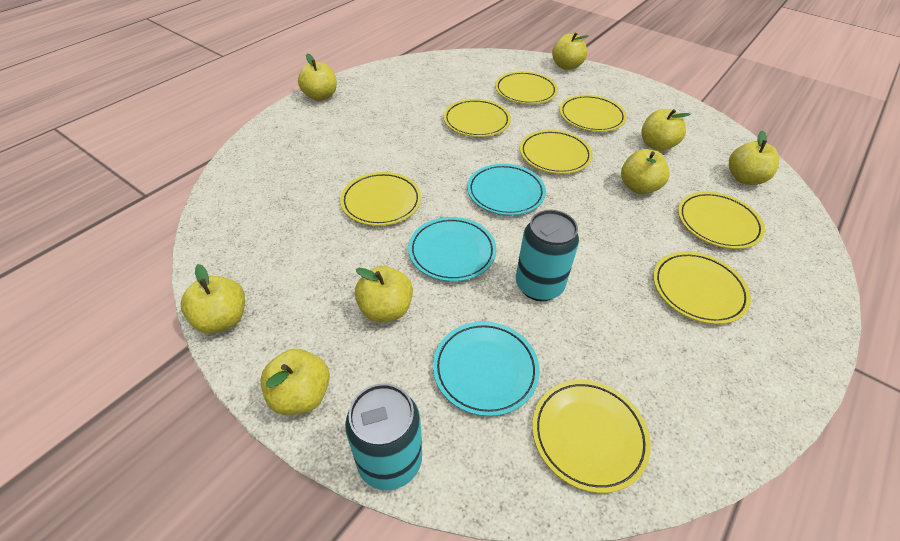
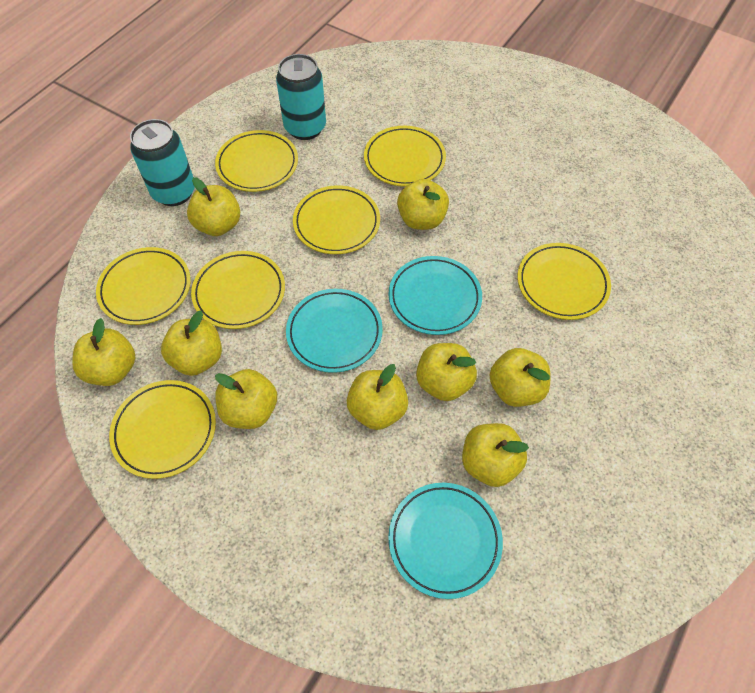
yellow apple: 8 -> 9
yellow plate: 8 -> 7

